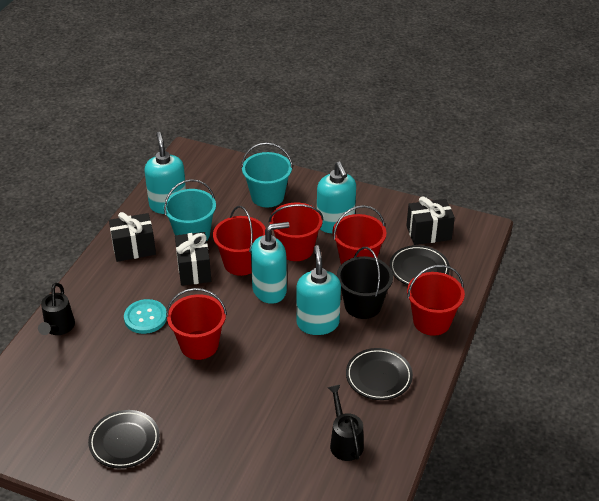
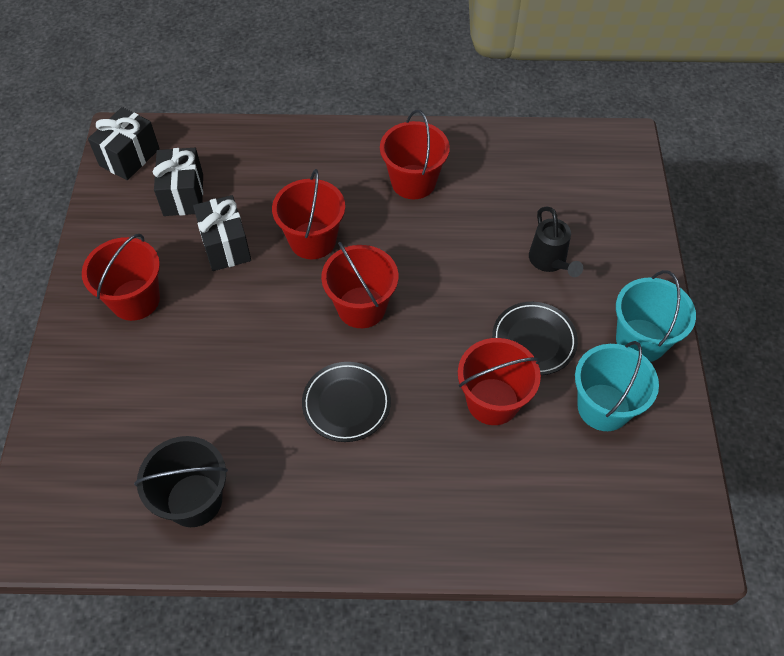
black plate: 3 -> 2
black watering can: 2 -> 1
turquoise button: 1 -> 0
turquoise soap dispenser: 4 -> 0

